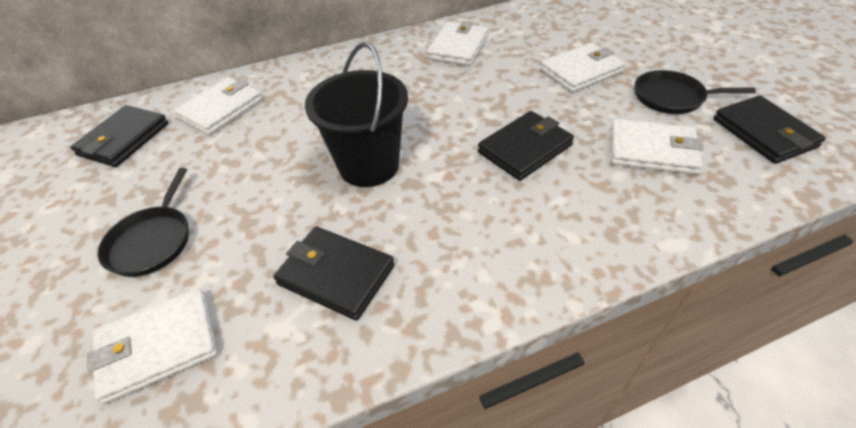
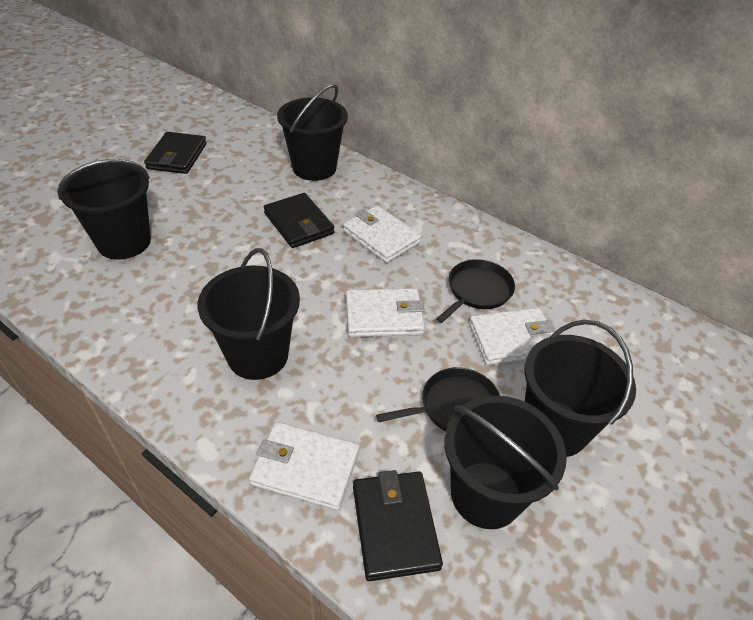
black bucket: 1 -> 5
black wallet: 4 -> 3
white wallet: 5 -> 4

